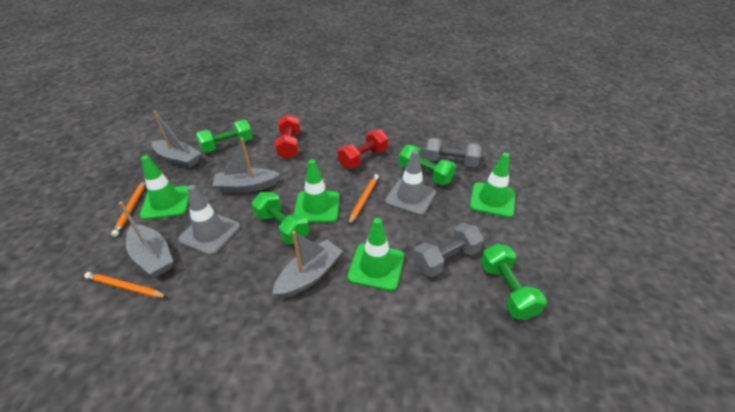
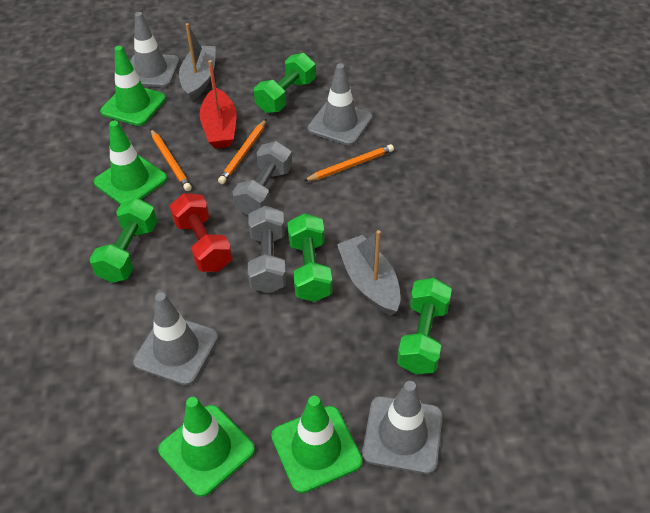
grey boat: 4 -> 2
grey traffic cone: 2 -> 4
red boat: 0 -> 1
red dumbbell: 2 -> 1

